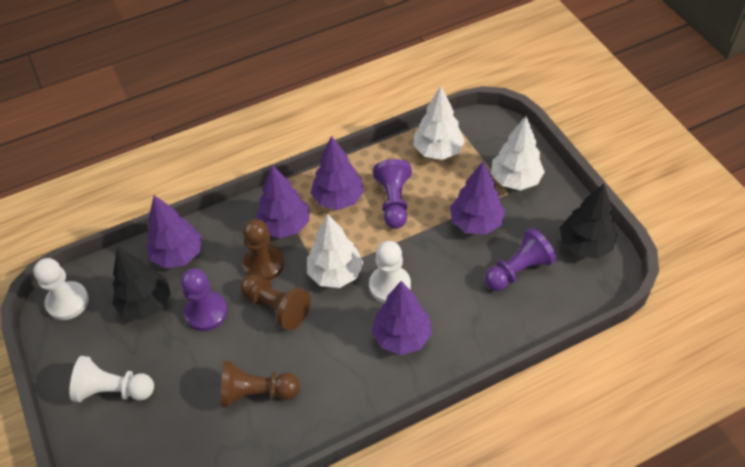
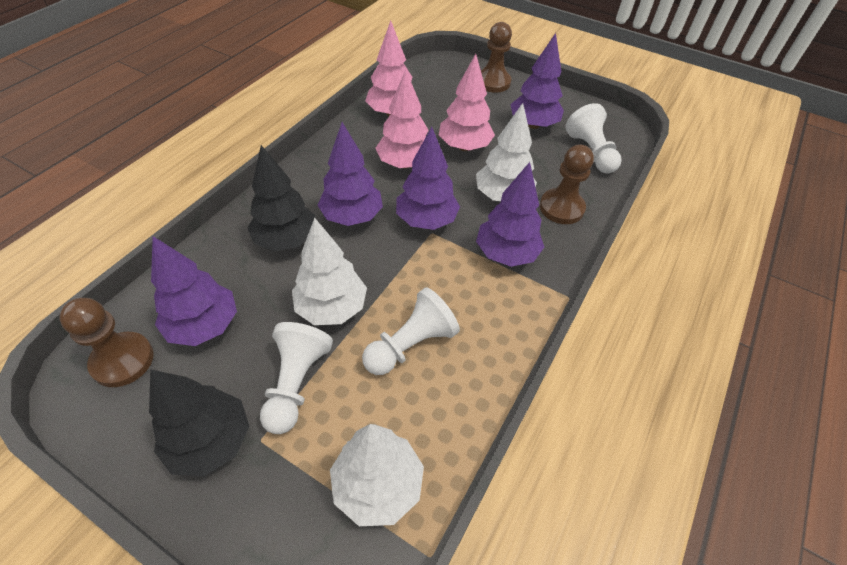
pink tree: 0 -> 3
purple pawn: 3 -> 0

